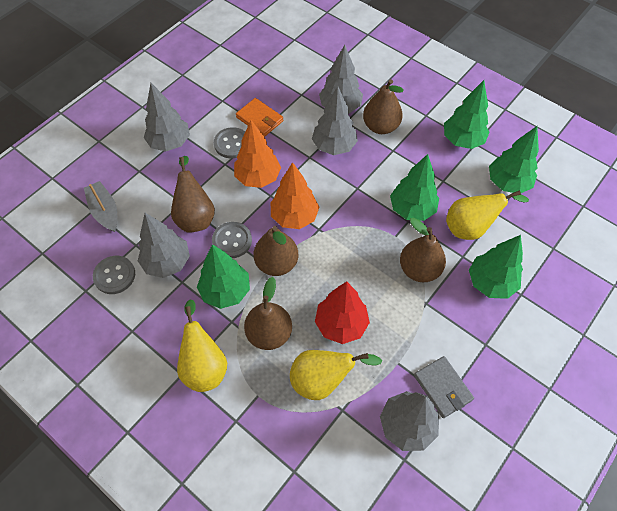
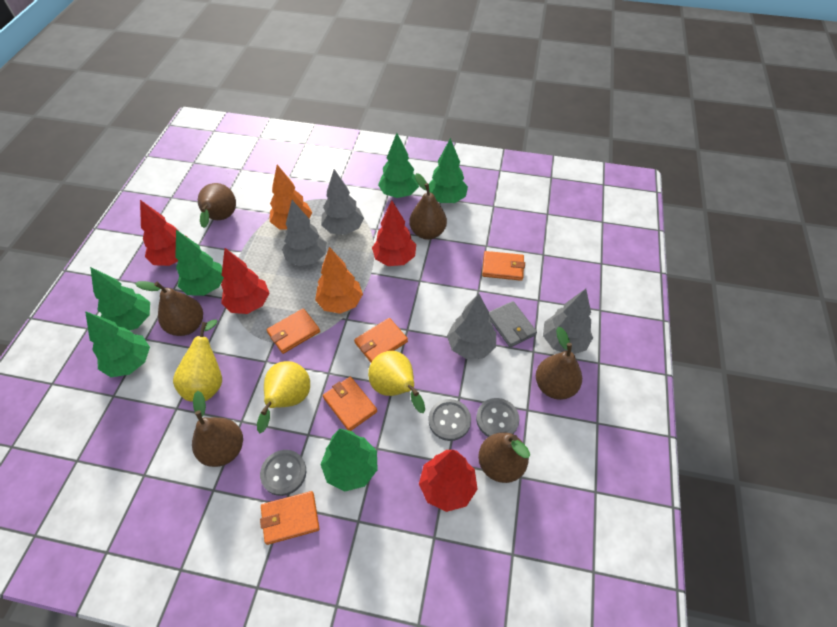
brown pear: 5 -> 6
green tree: 5 -> 6
grey boat: 1 -> 0
grey tree: 5 -> 4
orange wallet: 1 -> 5
red tree: 1 -> 4

